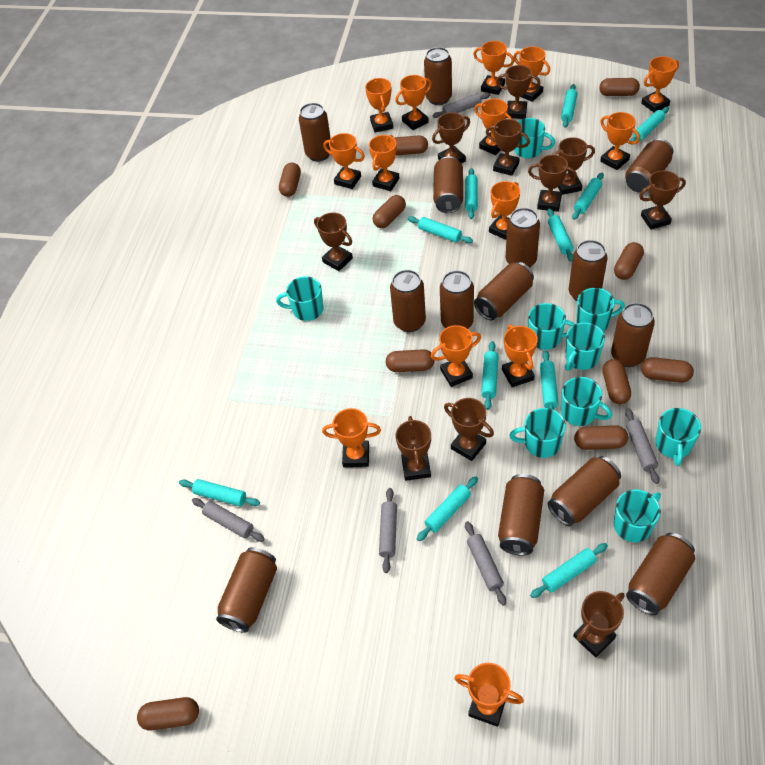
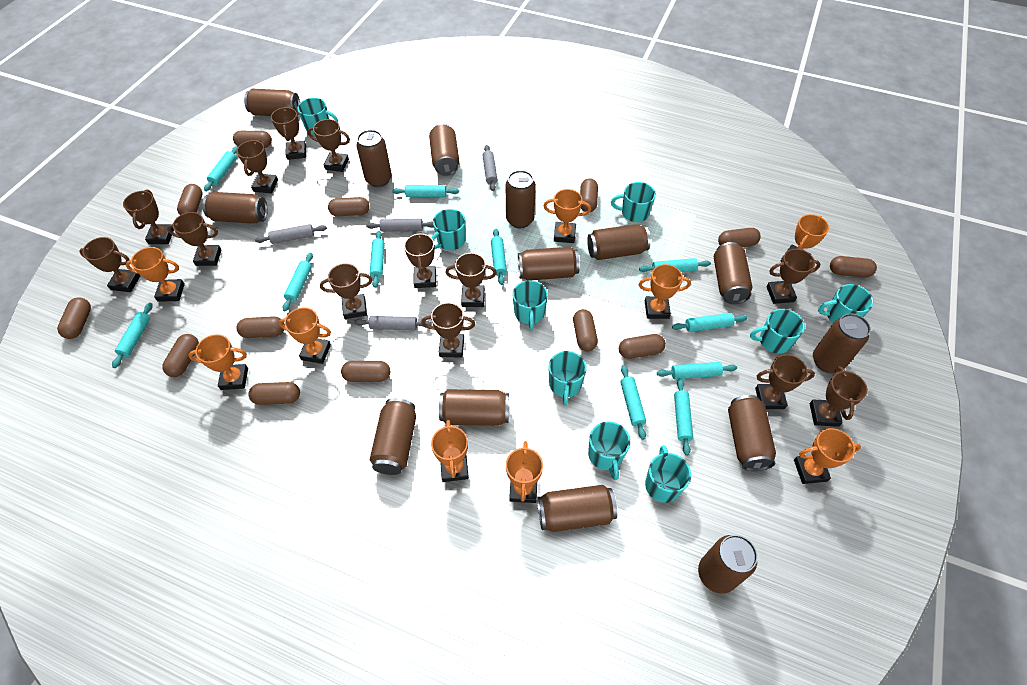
brown capsule: 10 -> 13
brown trophy: 10 -> 13
grey rolling pin: 5 -> 4
orange trophy: 14 -> 9

